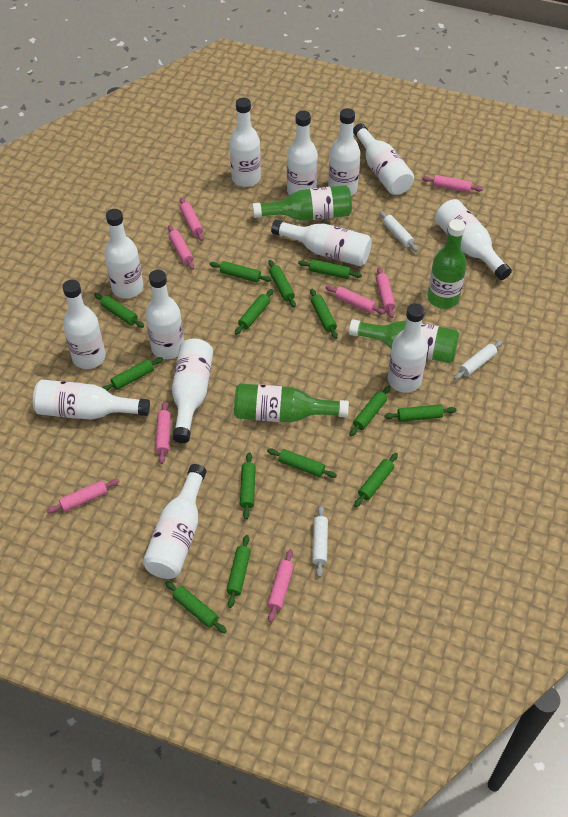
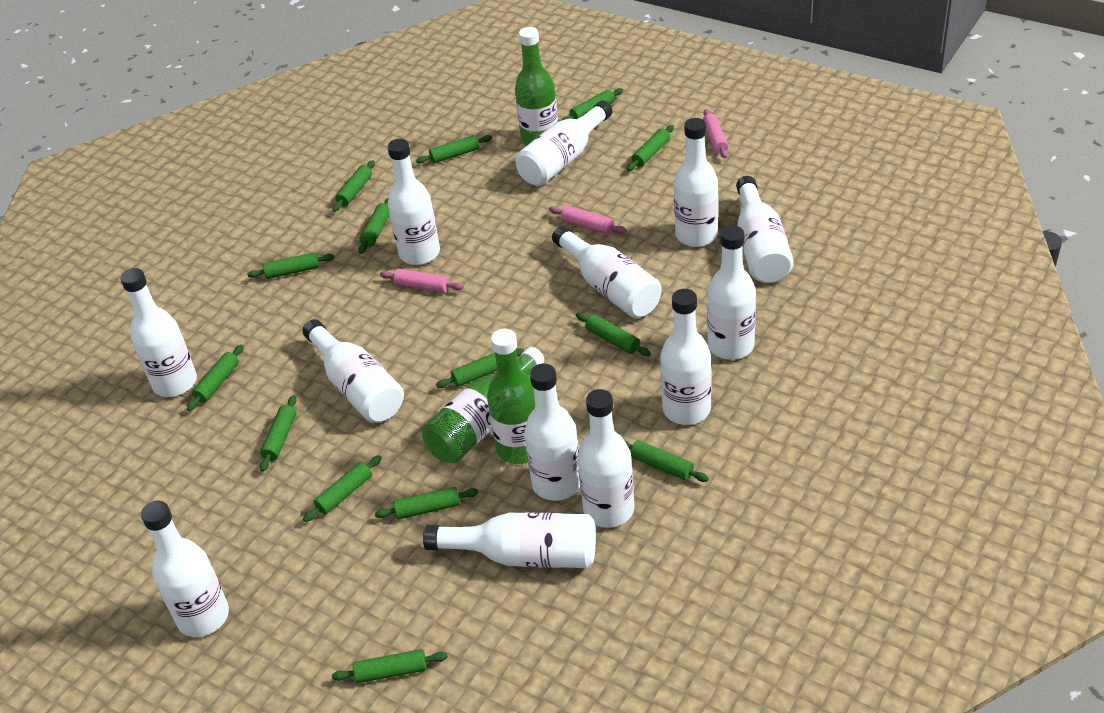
green bottle: 4 -> 3
pink rolling pin: 8 -> 3
white rolling pin: 3 -> 0

